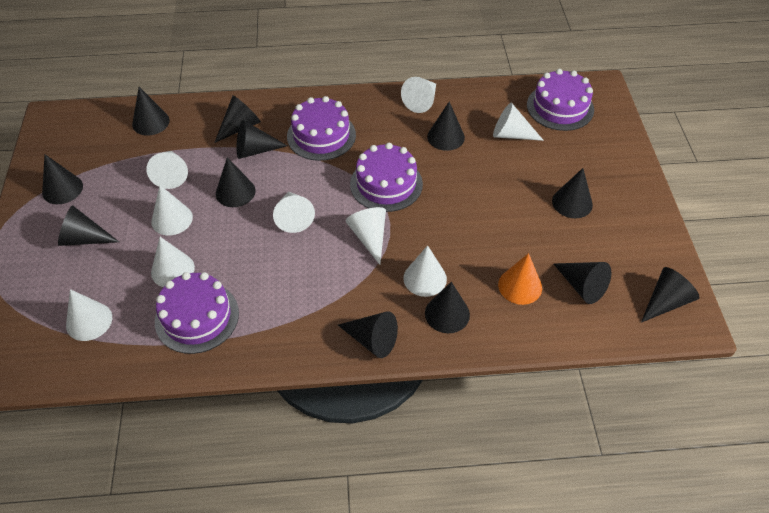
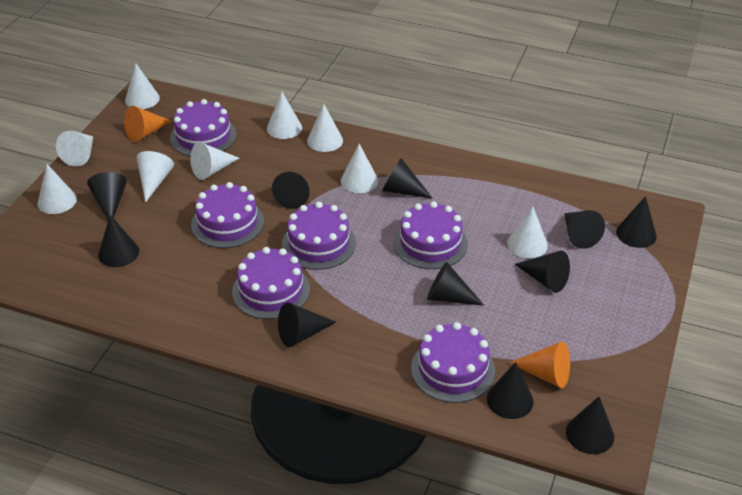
black cone: 12 -> 11
orange cone: 1 -> 2
purple cake: 4 -> 6

